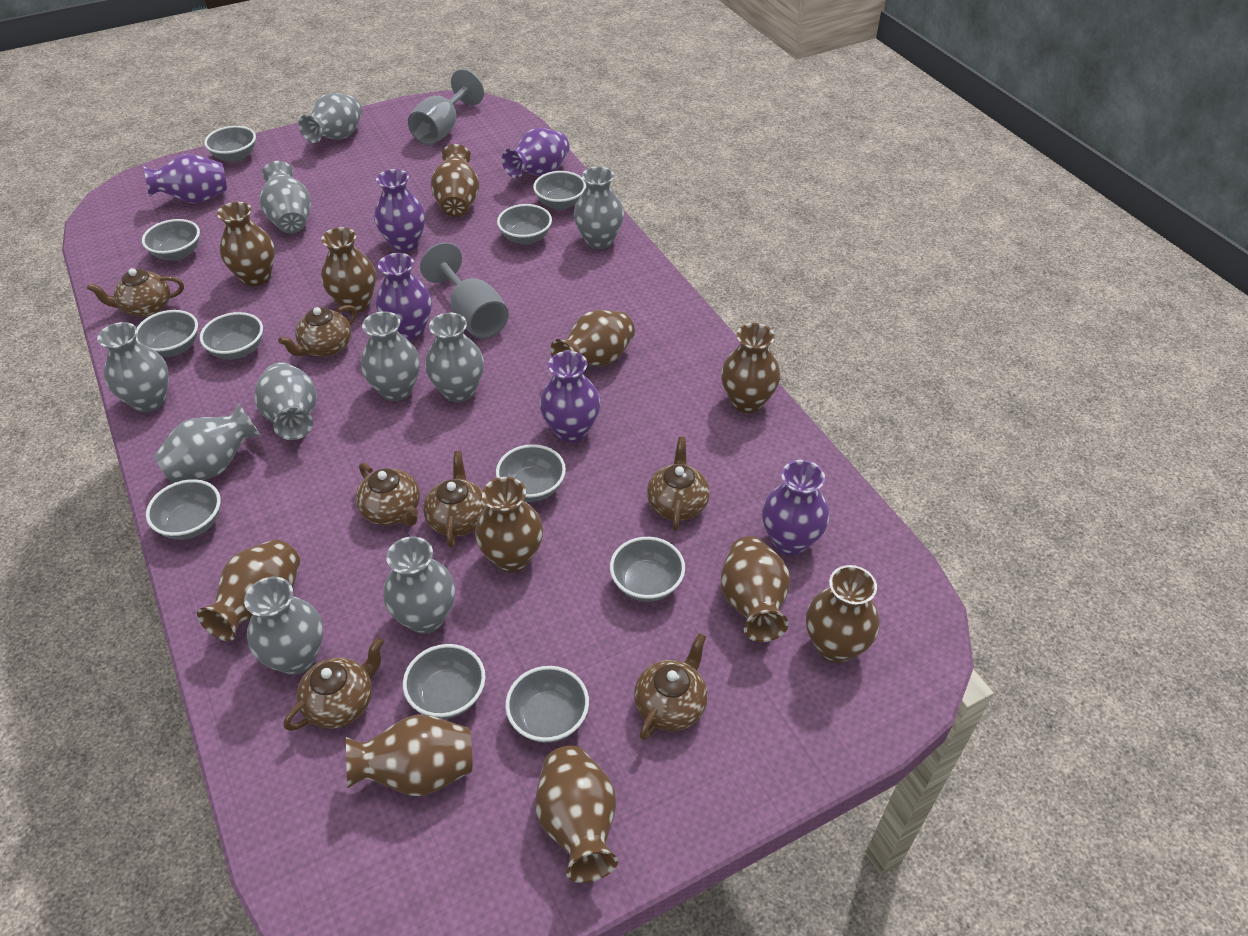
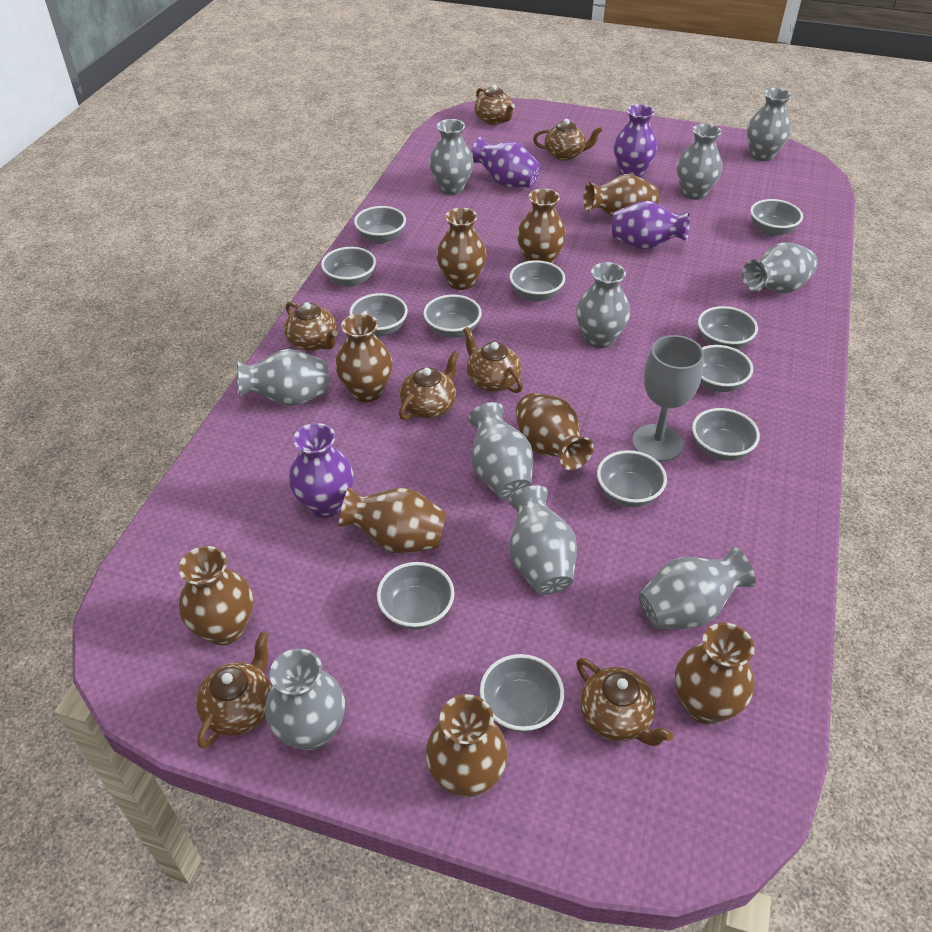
brown vase: 11 -> 9
grey bowl: 11 -> 12
grey goblet: 2 -> 1
purple vase: 6 -> 4

